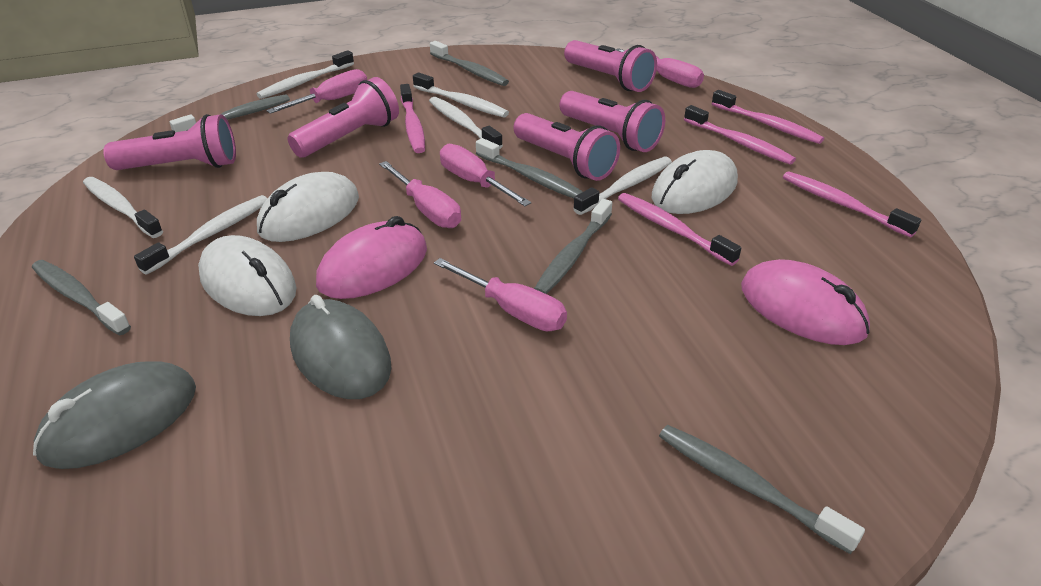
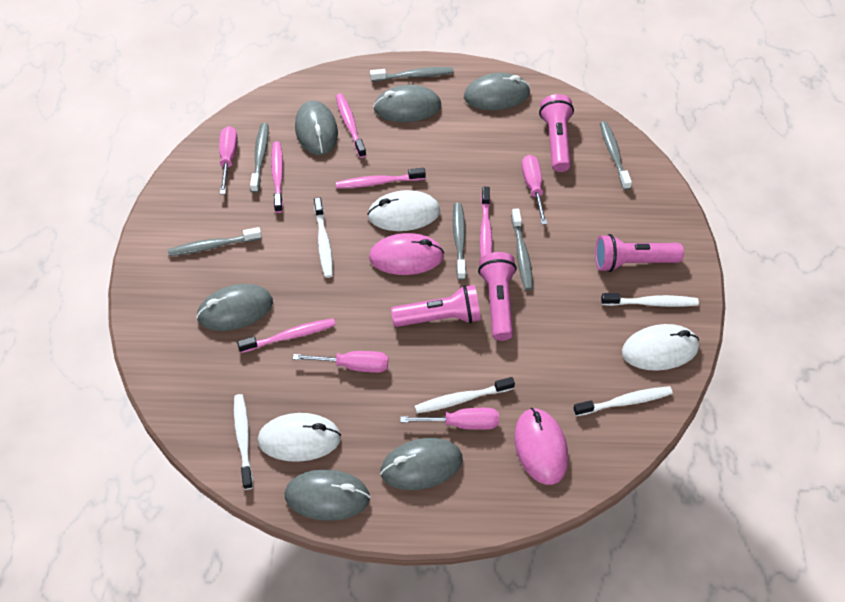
grey mouse: 2 -> 6
pink flashlight: 5 -> 4
pink screwdriver: 5 -> 4
white toothbrush: 6 -> 5

